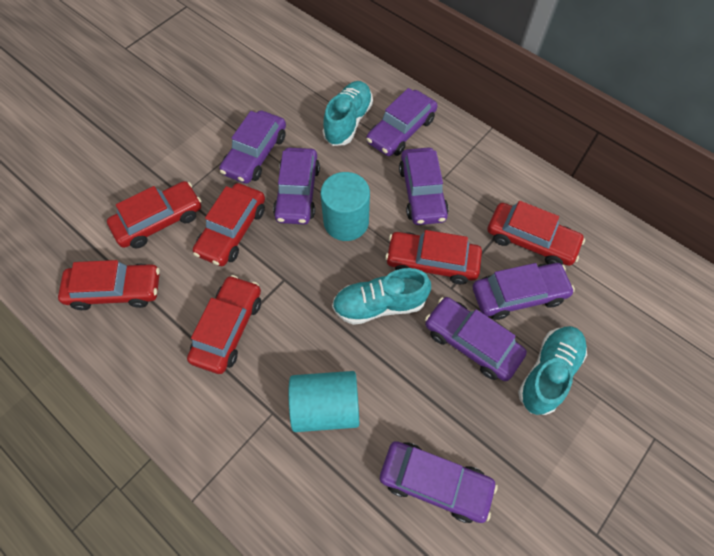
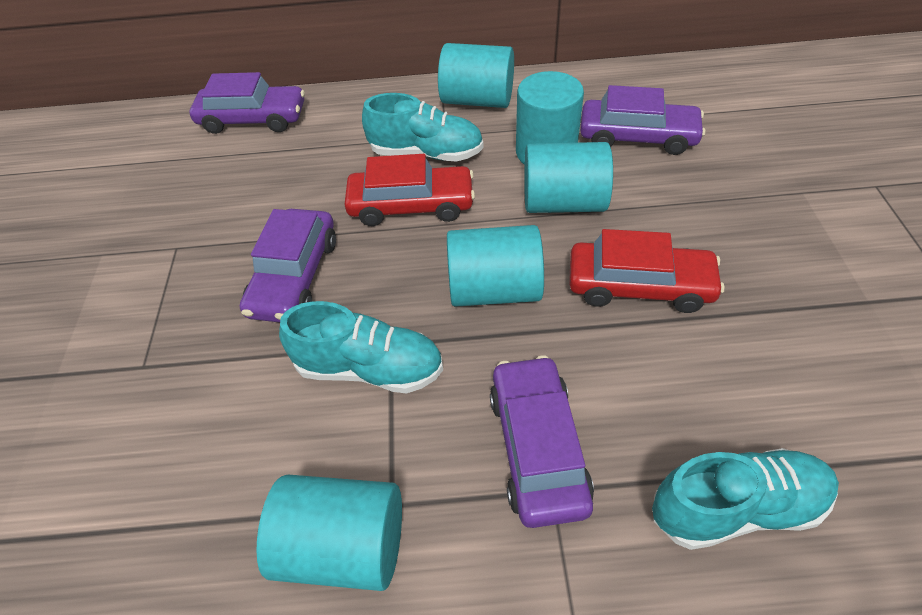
purple car: 7 -> 4
red car: 6 -> 2
turquoise cylinder: 2 -> 5

